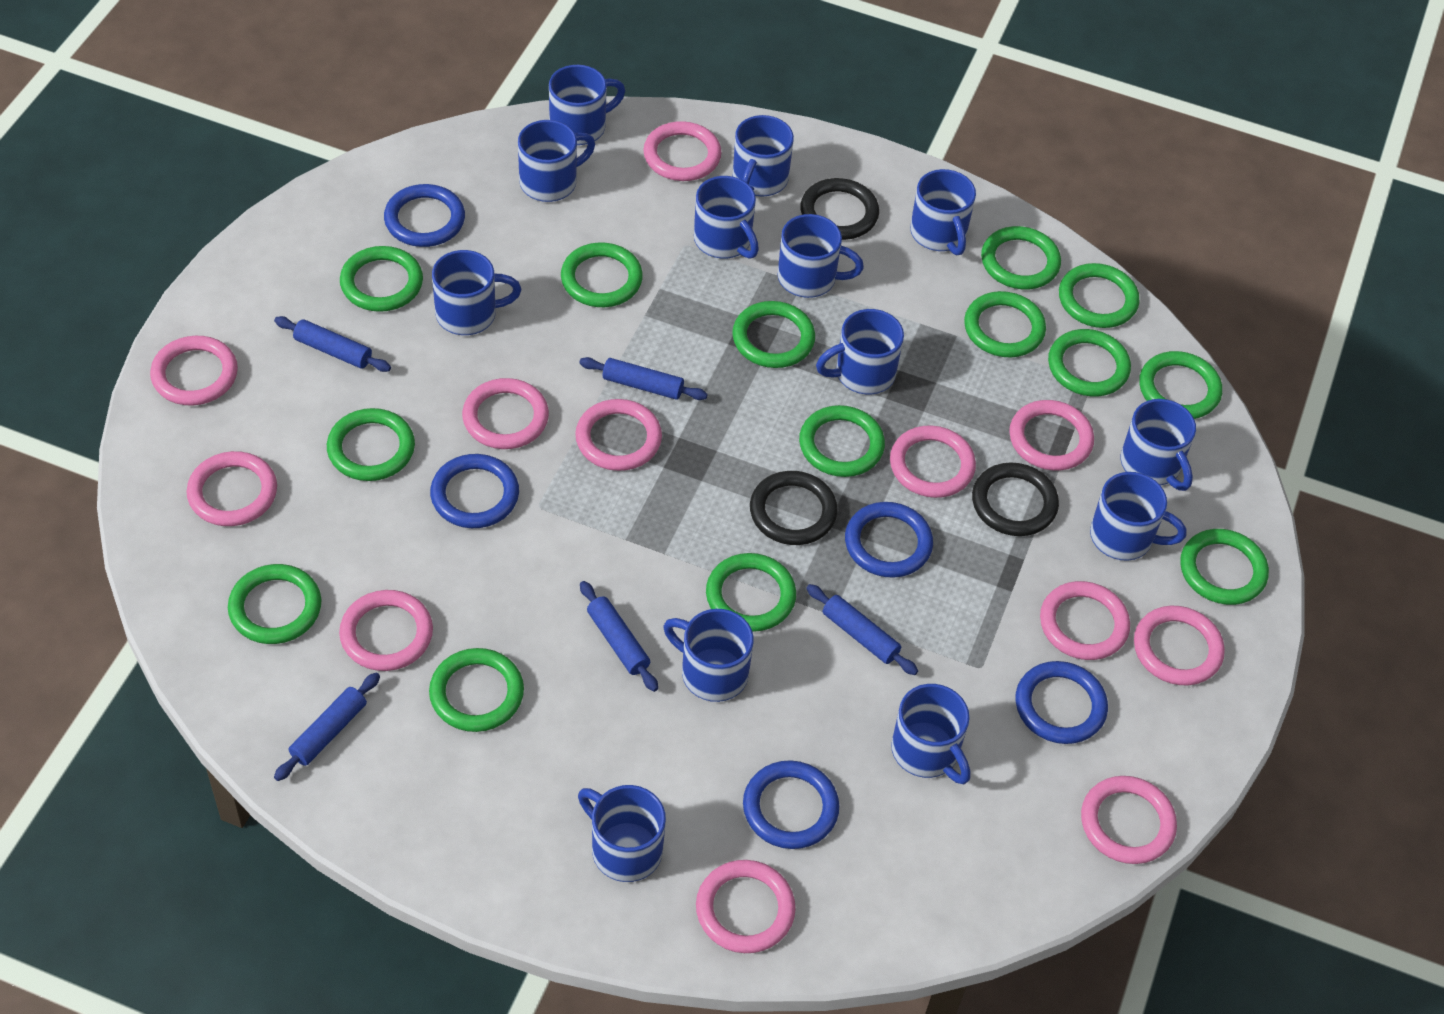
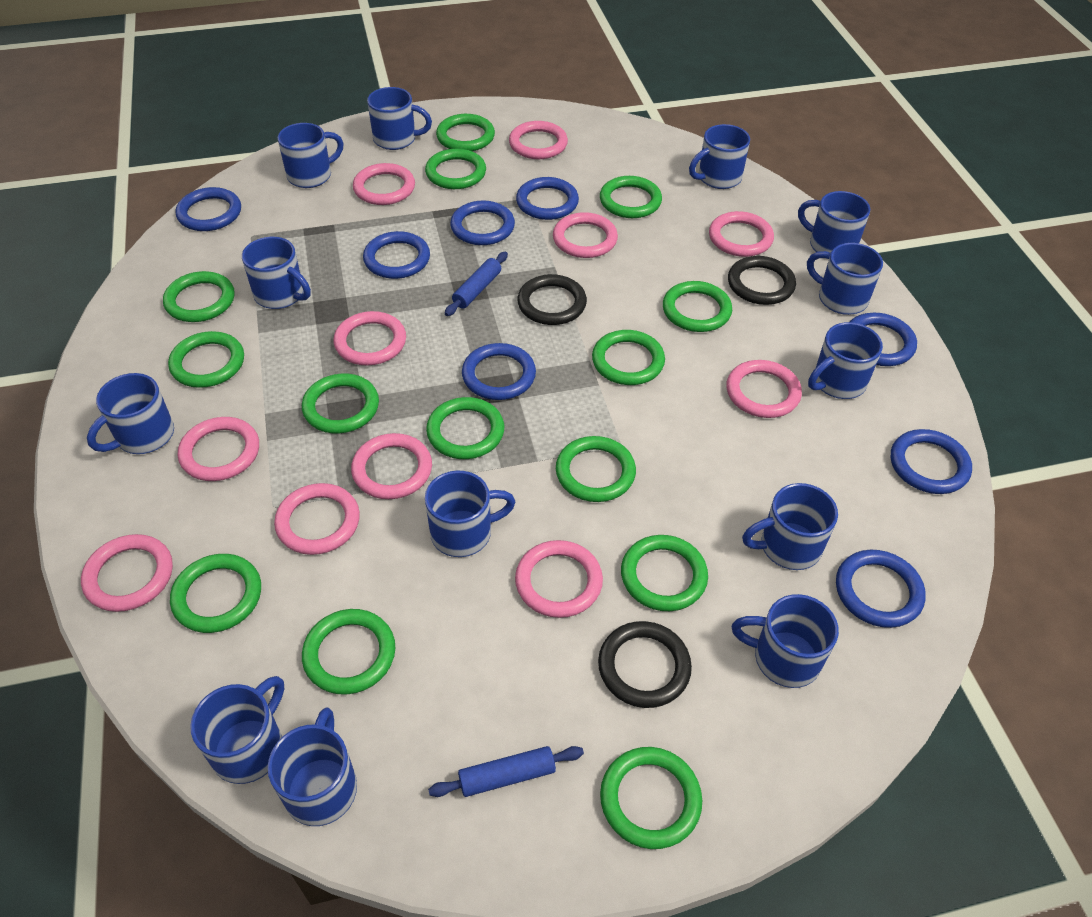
blue ring: 5 -> 8
blue rolling pin: 5 -> 2
pink ring: 12 -> 11

